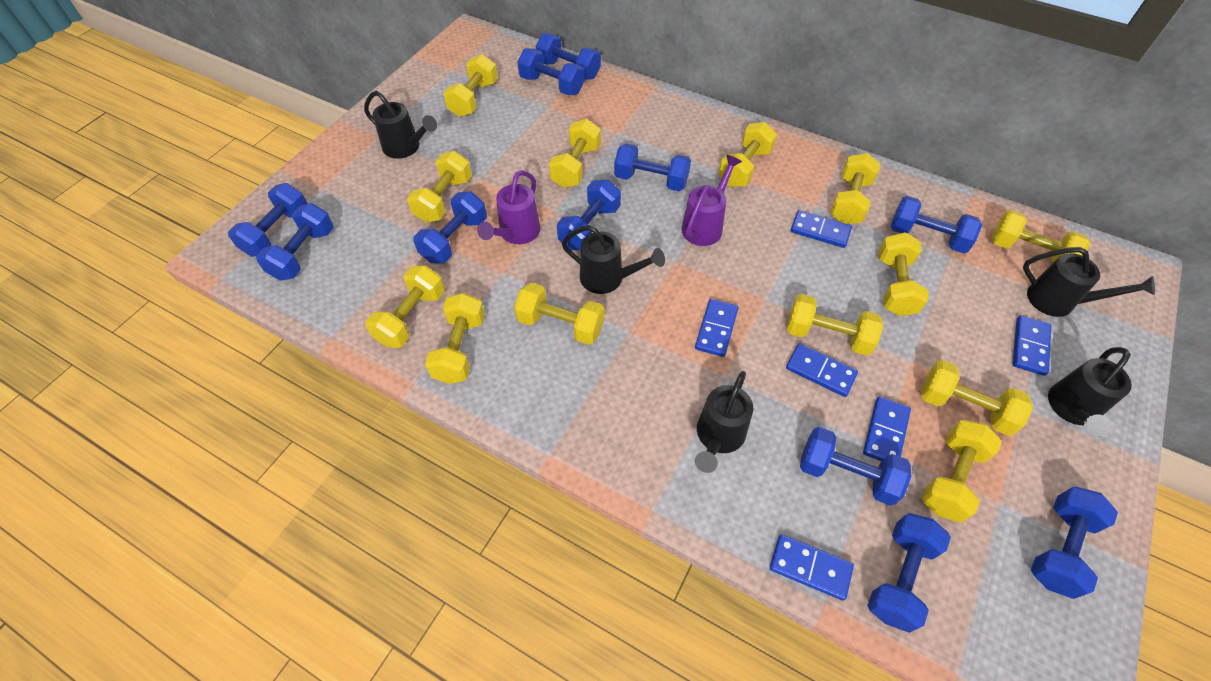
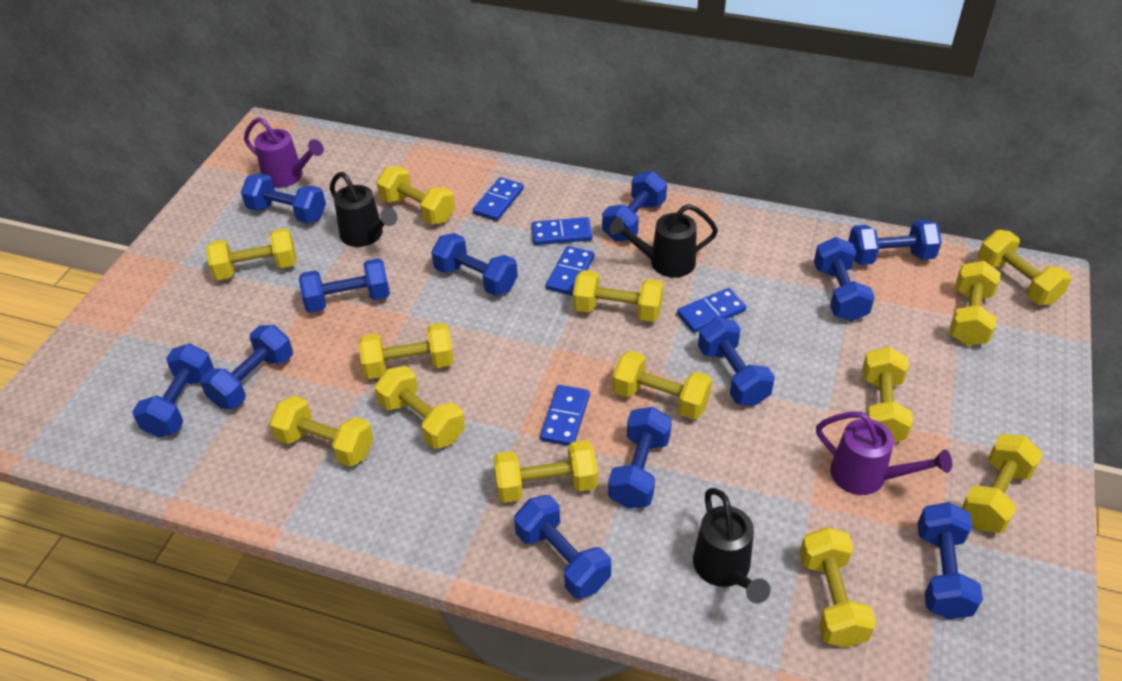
black watering can: 5 -> 3
blue domino: 6 -> 5
blue dumbbell: 11 -> 12

